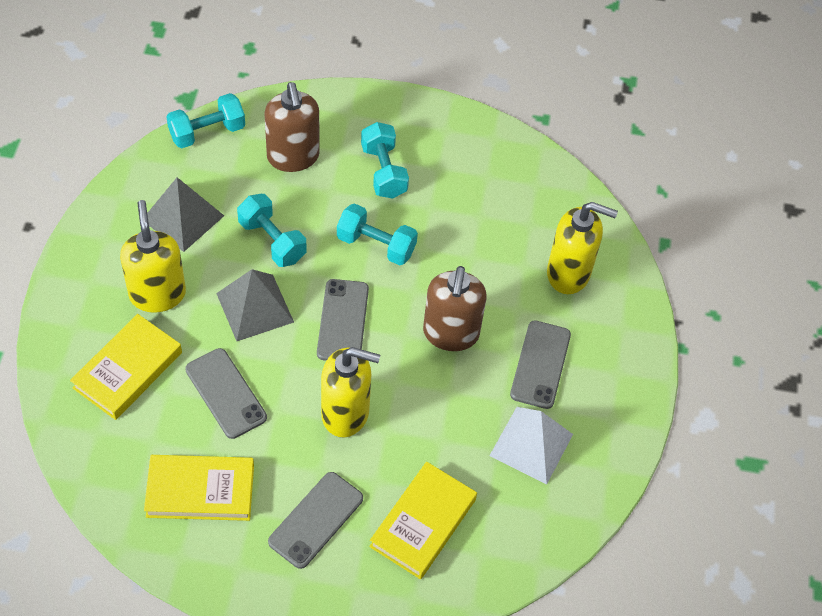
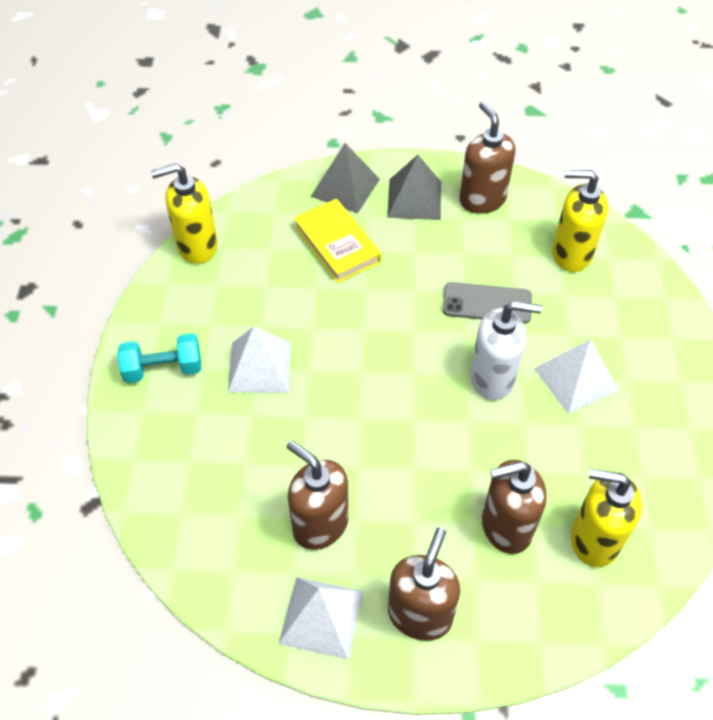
brown soap dispenser: 2 -> 4
grey phone: 4 -> 1
turquoise dumbbell: 4 -> 1
white pyramid: 1 -> 3
white soap dispenser: 0 -> 1
yellow book: 3 -> 1

